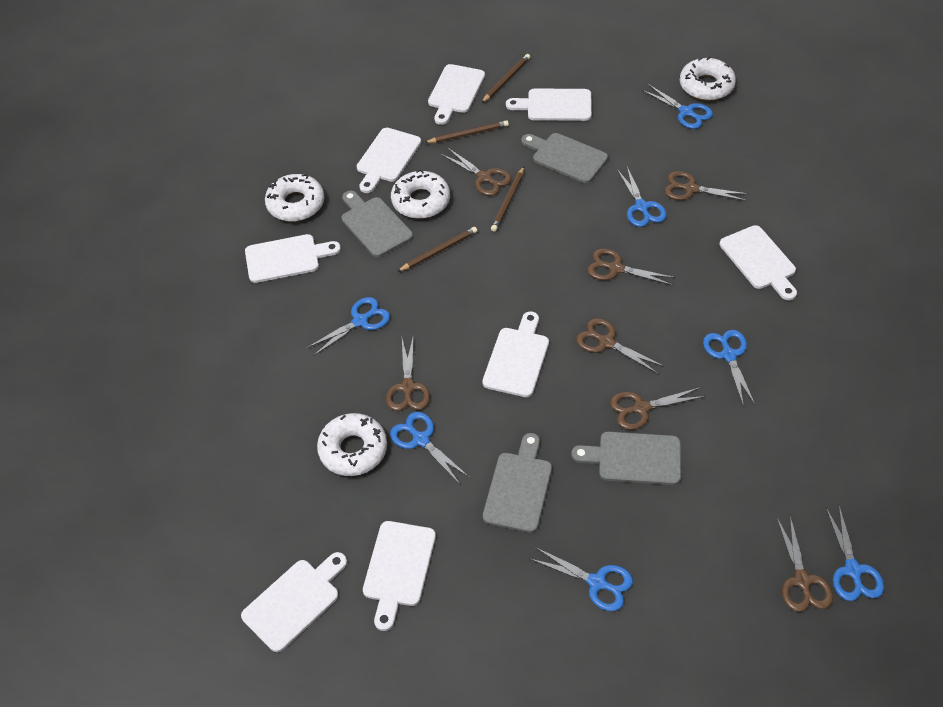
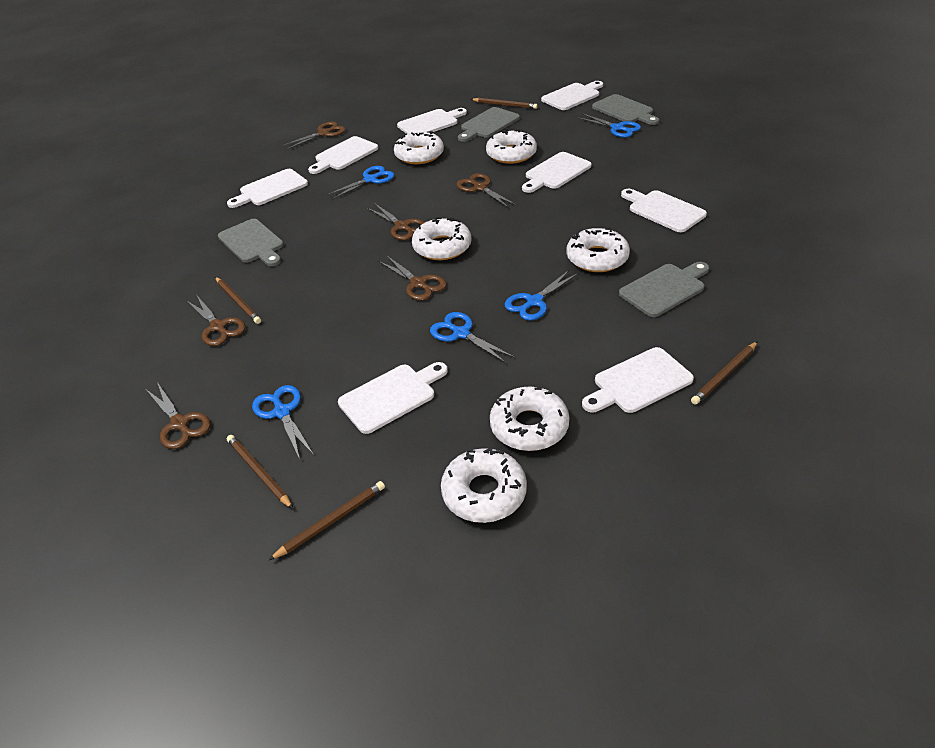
blue scissors: 7 -> 5
brown pencil: 4 -> 5
brown scissors: 7 -> 6
white donut: 4 -> 6

